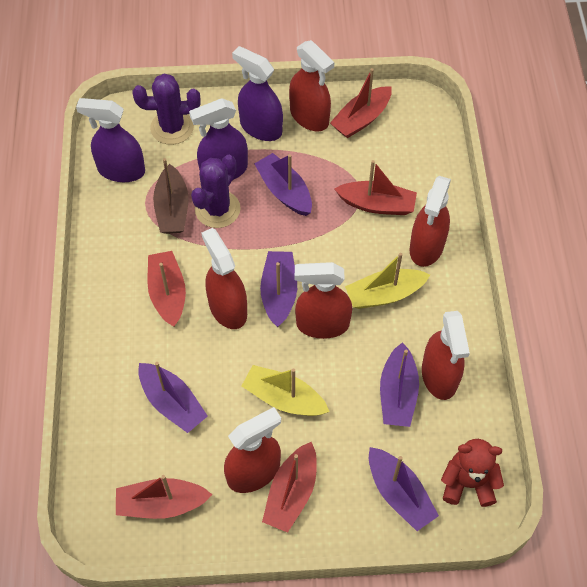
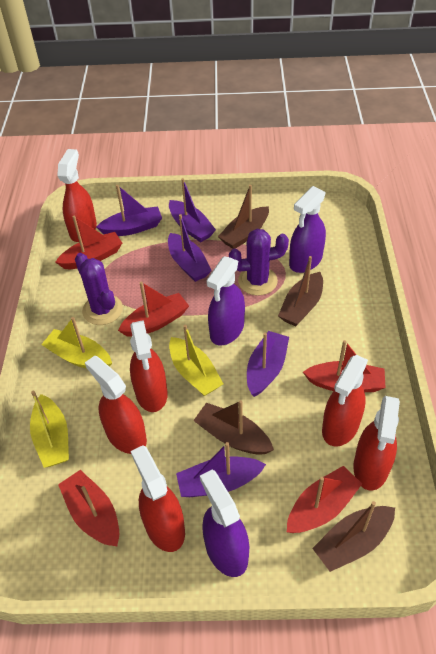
brown boat: 1 -> 4
red teddy bear: 1 -> 0
yellow boat: 2 -> 3

